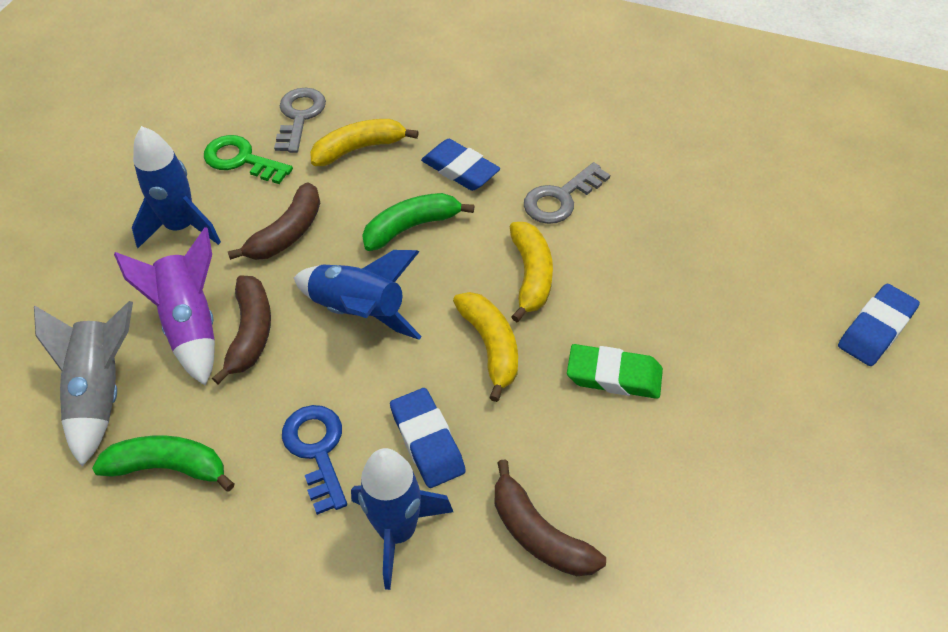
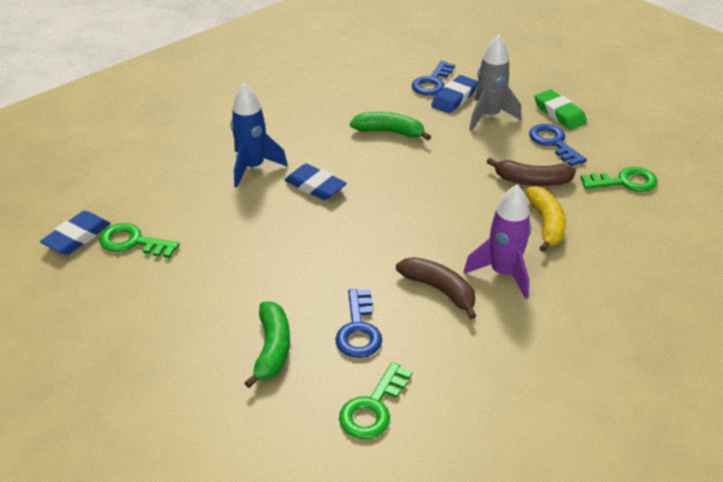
blue key: 1 -> 3
blue rocket: 3 -> 1
brown banana: 3 -> 2
green key: 1 -> 3
grey key: 2 -> 0
yellow banana: 3 -> 1

